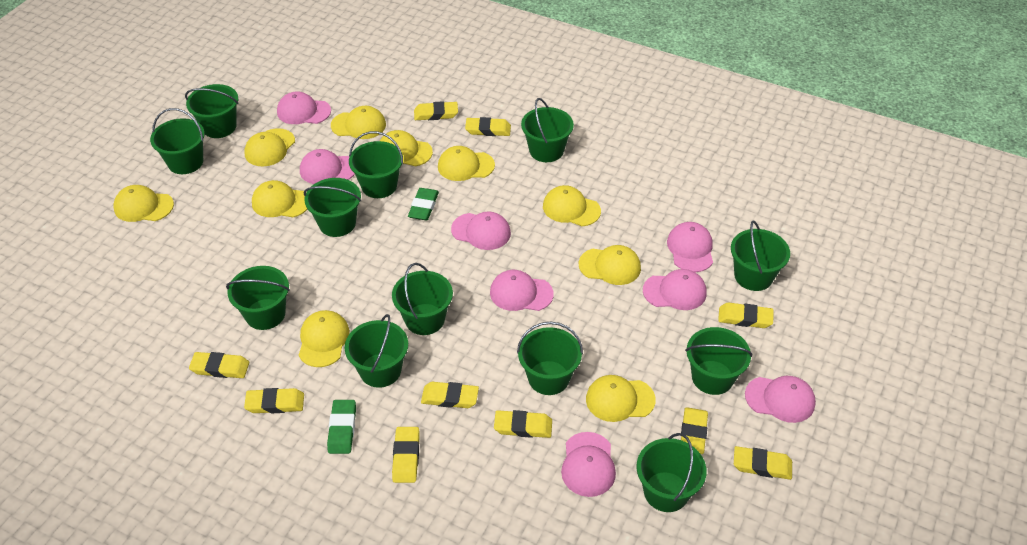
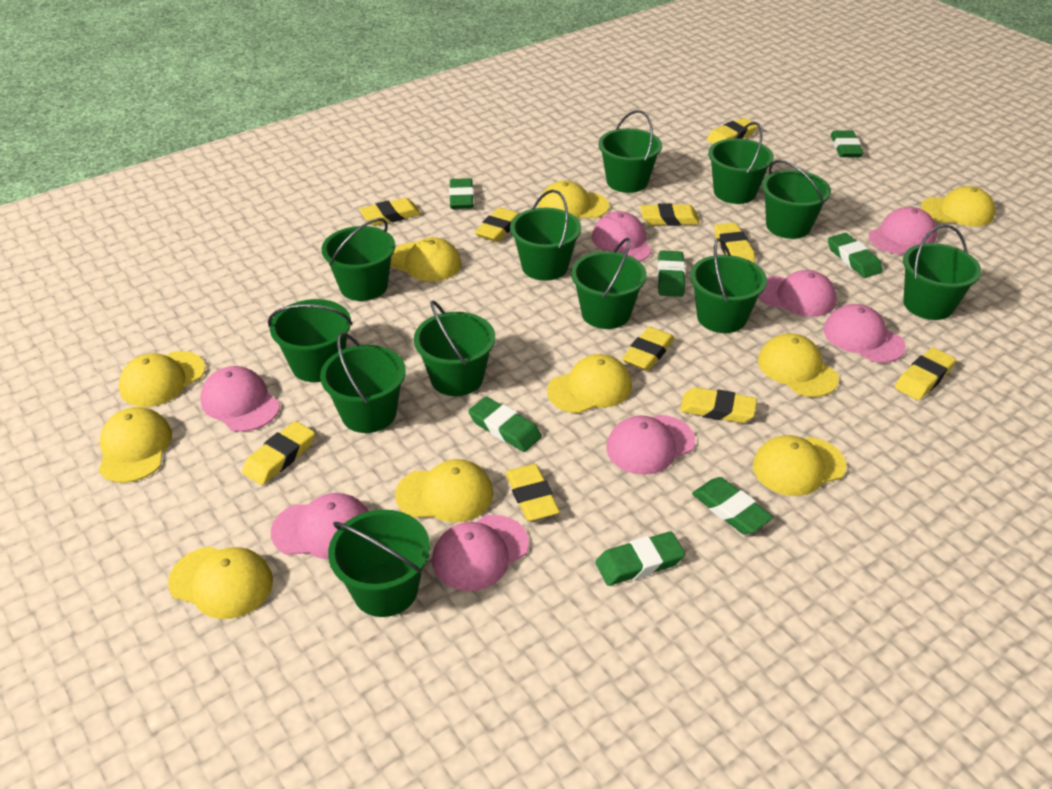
green eraser: 2 -> 7

